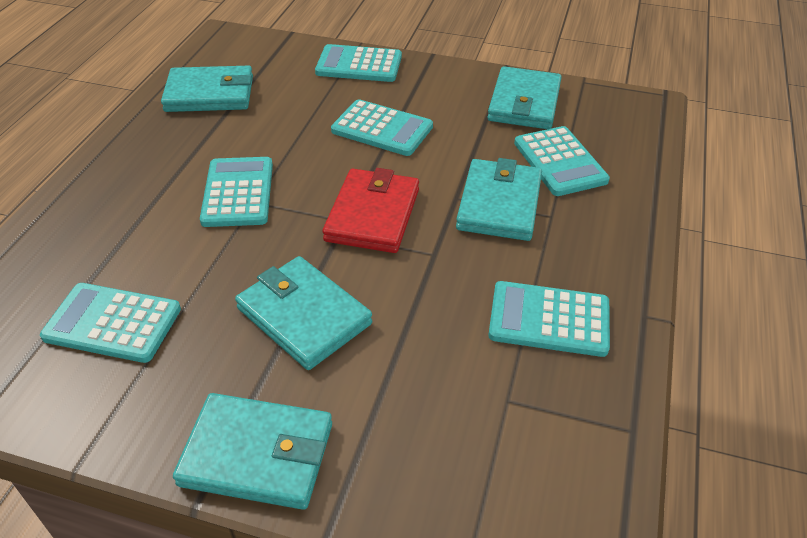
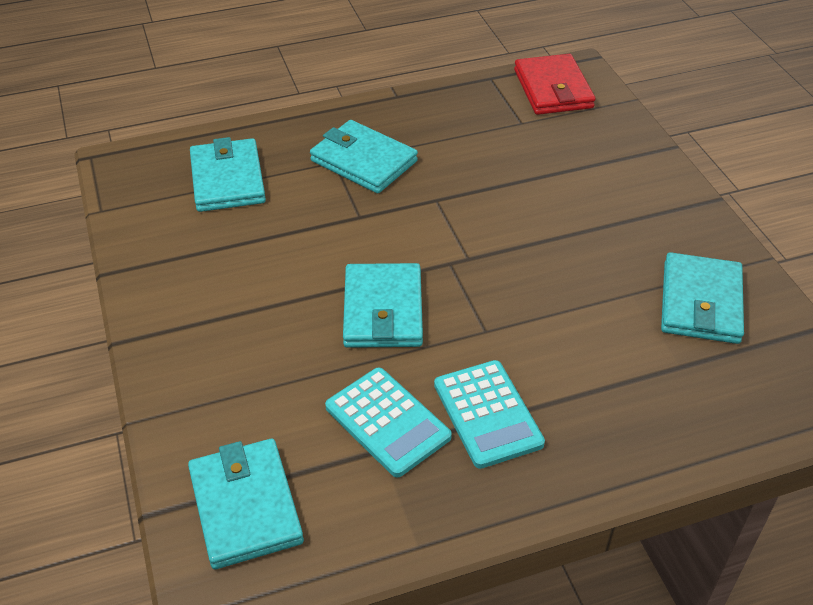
turquoise calculator: 6 -> 2

